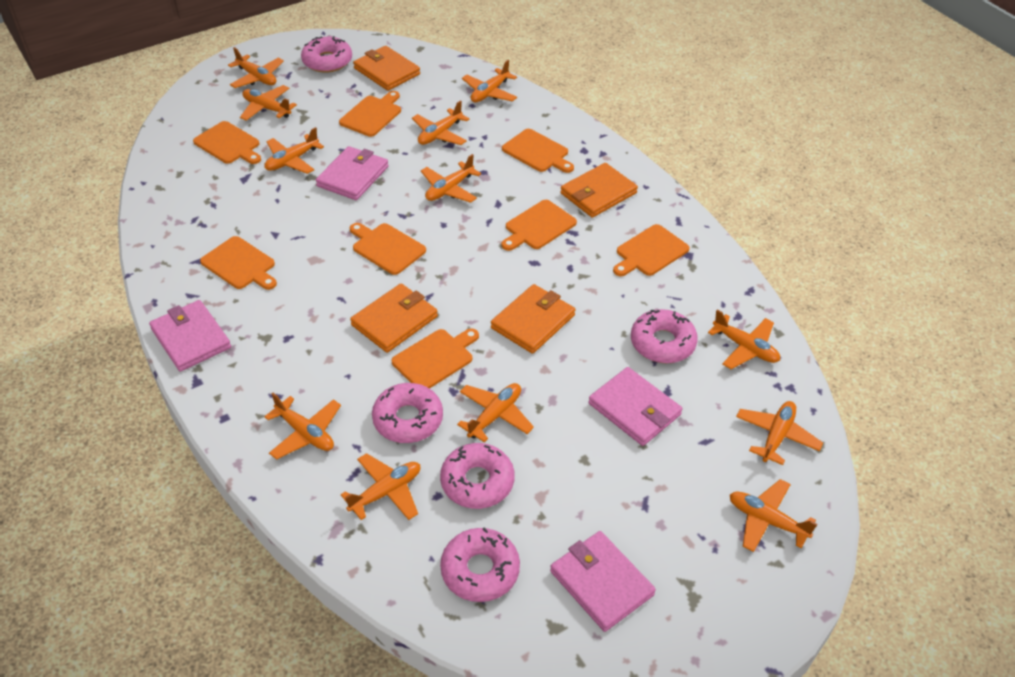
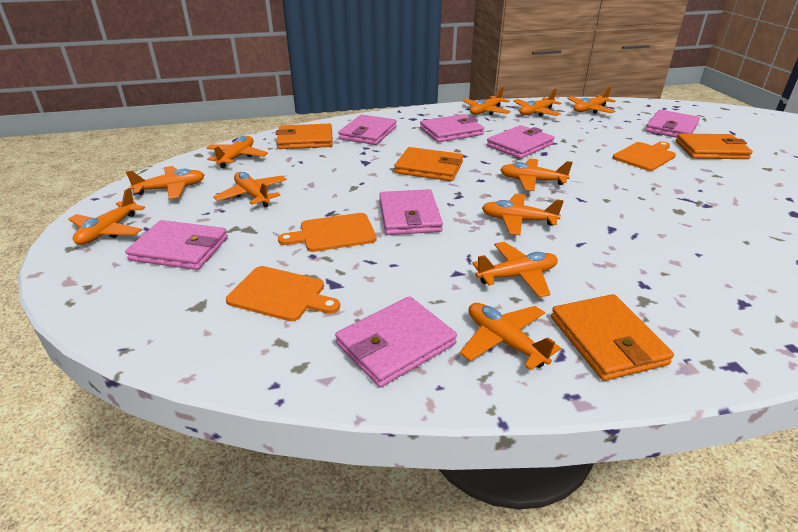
orange cutting board: 8 -> 3
orange plane: 12 -> 11
pink donut: 5 -> 0
pink wallet: 4 -> 7

